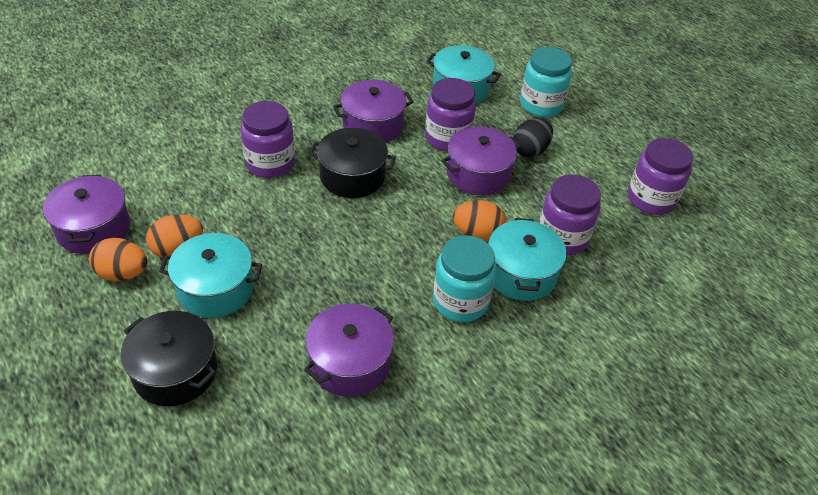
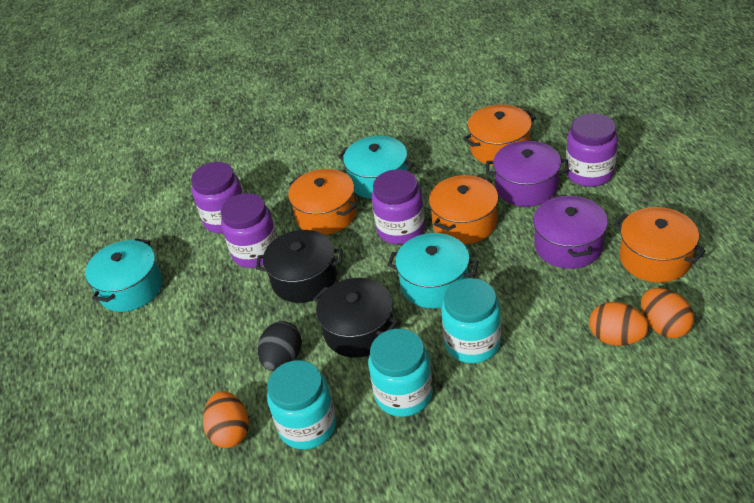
orange pot: 0 -> 4
purple pot: 4 -> 2
turquoise jar: 2 -> 3

